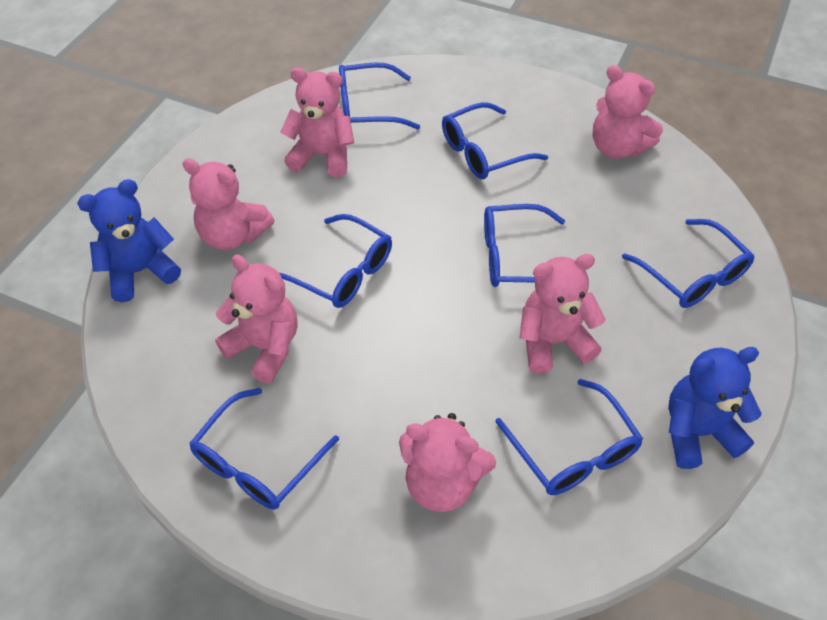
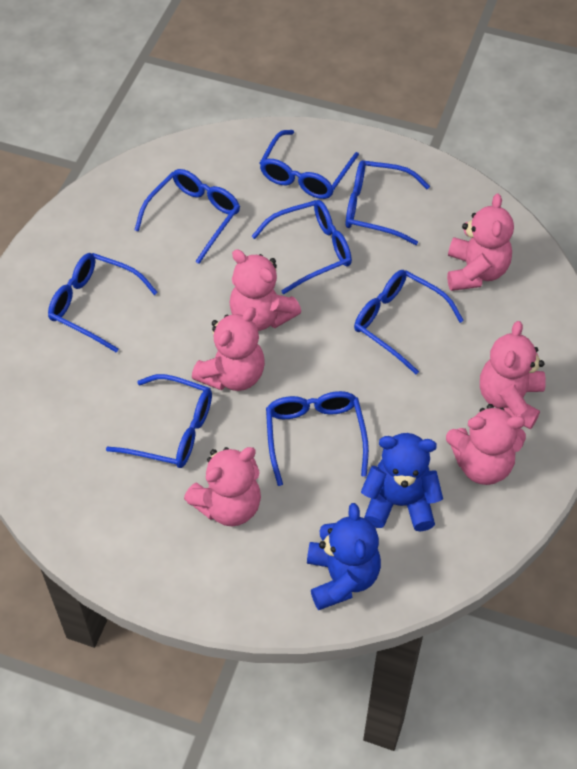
blue glasses: 7 -> 8

